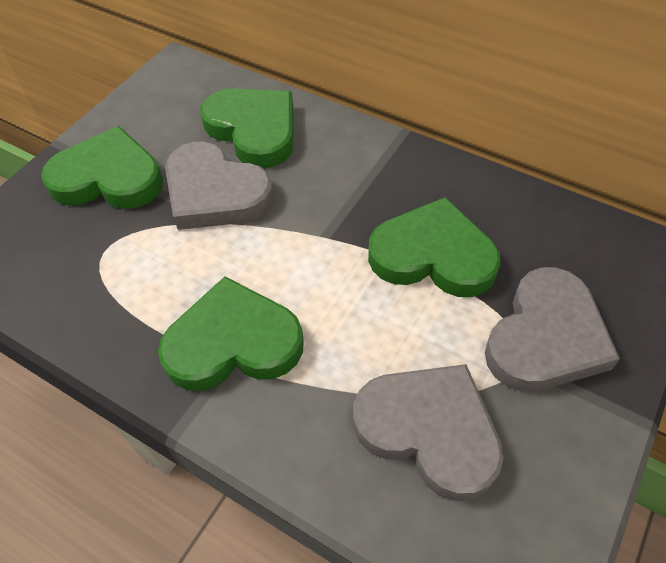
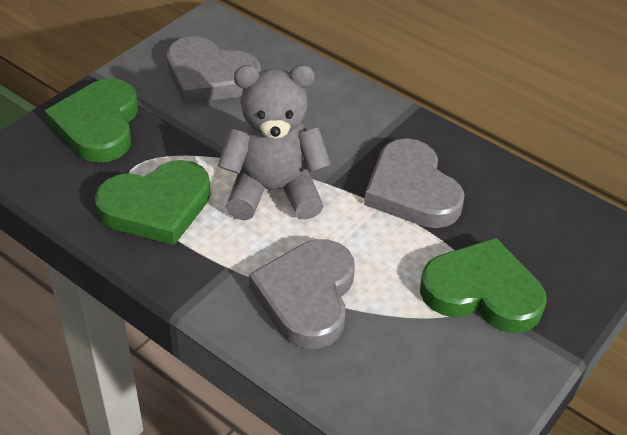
green heart: 4 -> 3
grey teddy bear: 0 -> 1

